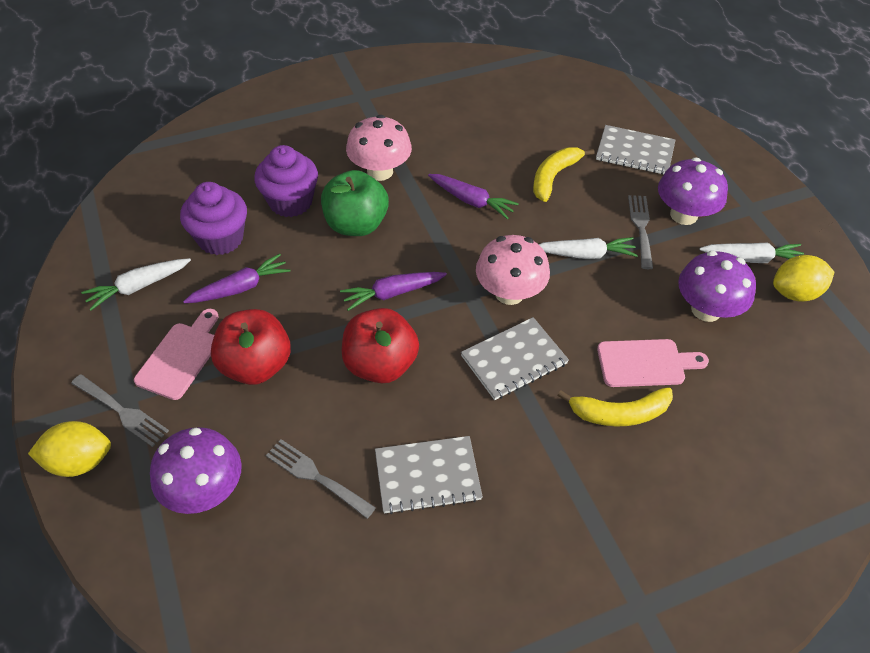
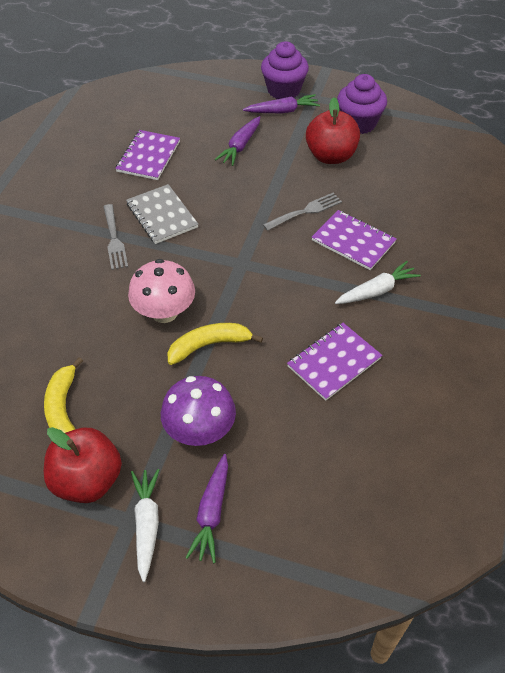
green apple: 1 -> 0
grey fork: 3 -> 2
grey notebook: 3 -> 1
pink cutting board: 2 -> 0
pink mushroom: 2 -> 1
purple mushroom: 3 -> 1
purple notebook: 0 -> 3
white carrot: 3 -> 2
yellow lemon: 2 -> 0

